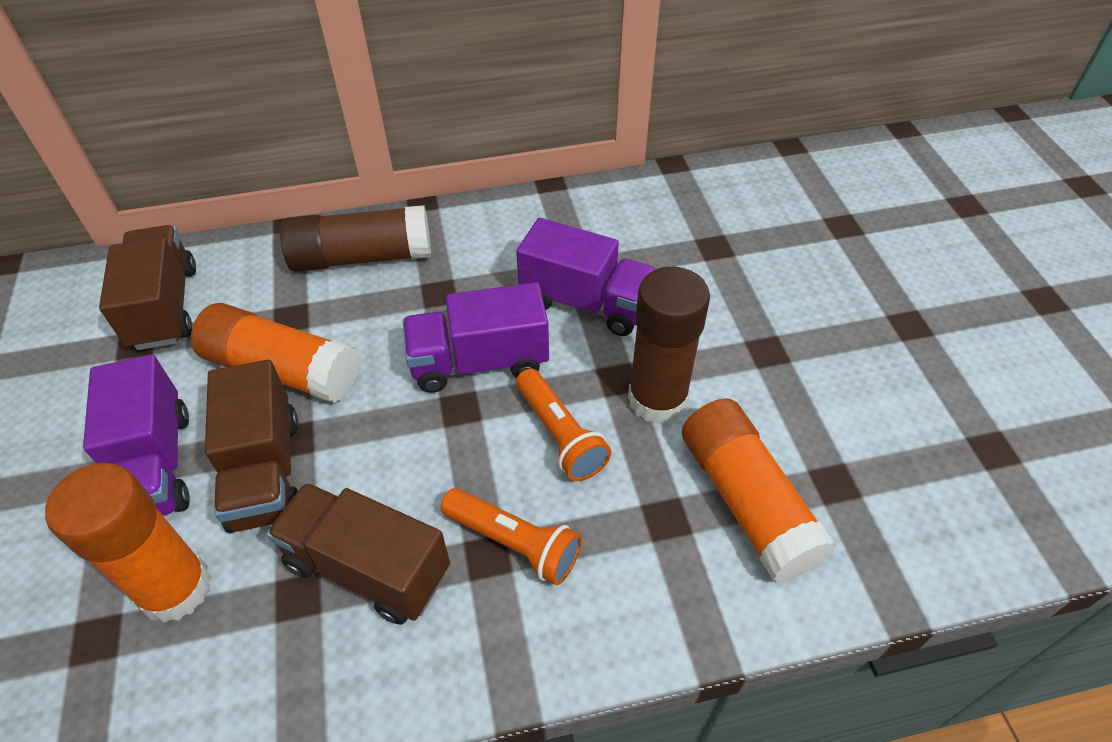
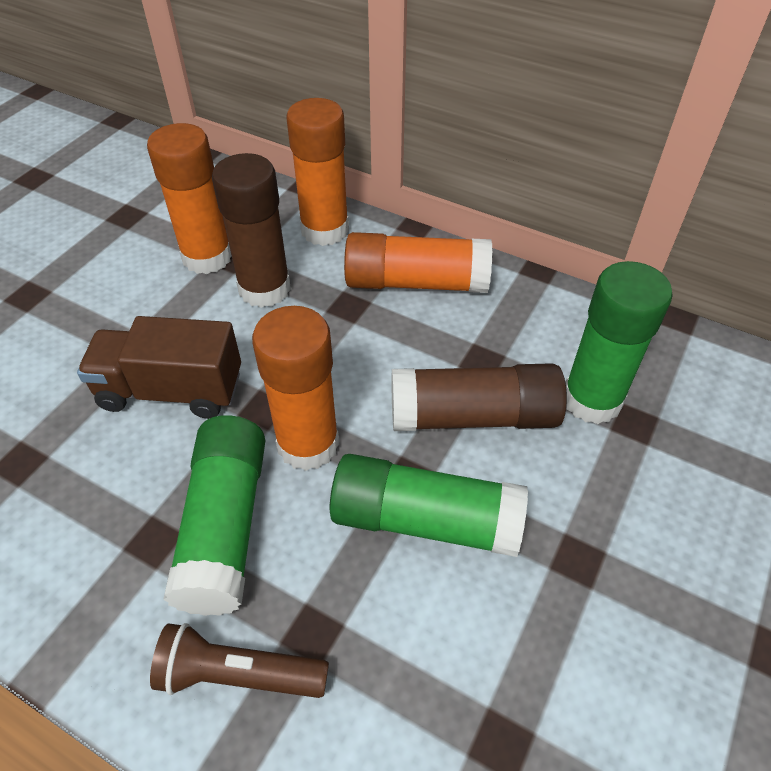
brown flashlight: 0 -> 1
brown truck: 3 -> 1
green glue stick: 0 -> 3
orange flashlight: 2 -> 0
orange glue stick: 3 -> 4
purple truck: 3 -> 0

